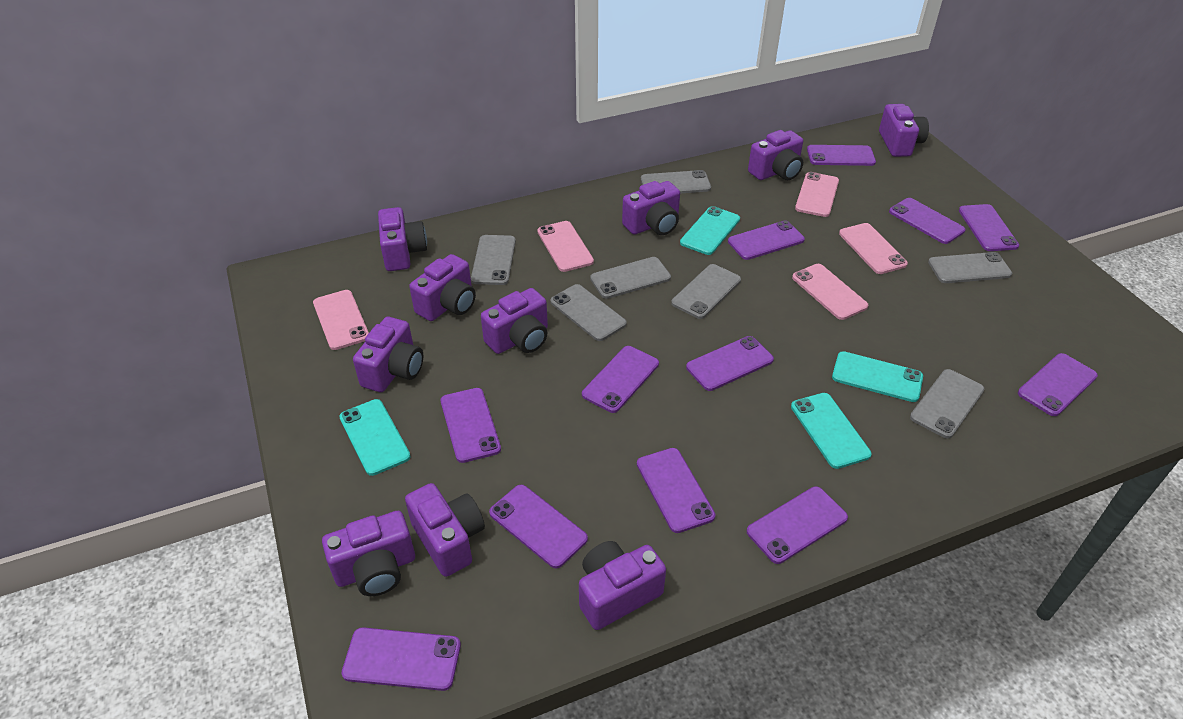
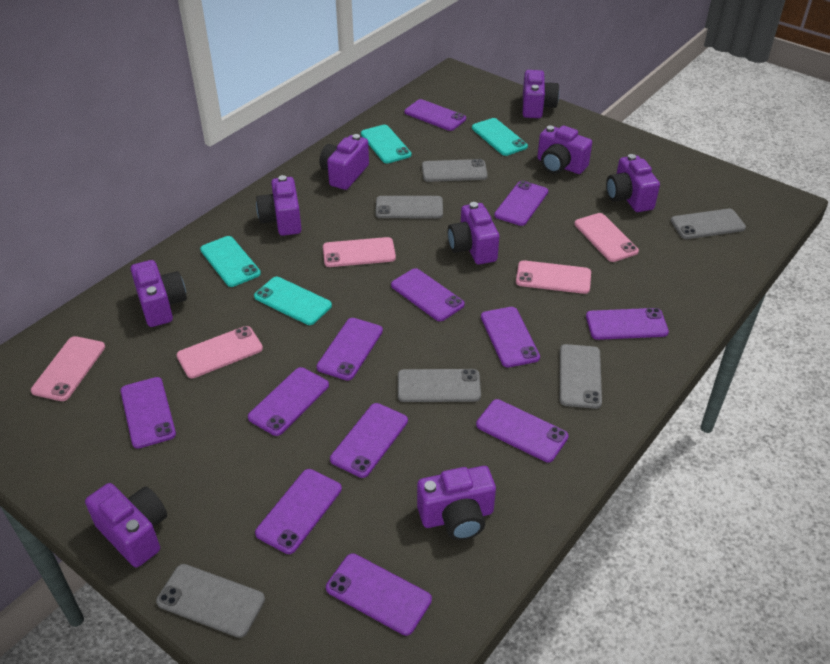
grey phone: 7 -> 6
purple camera: 10 -> 9

